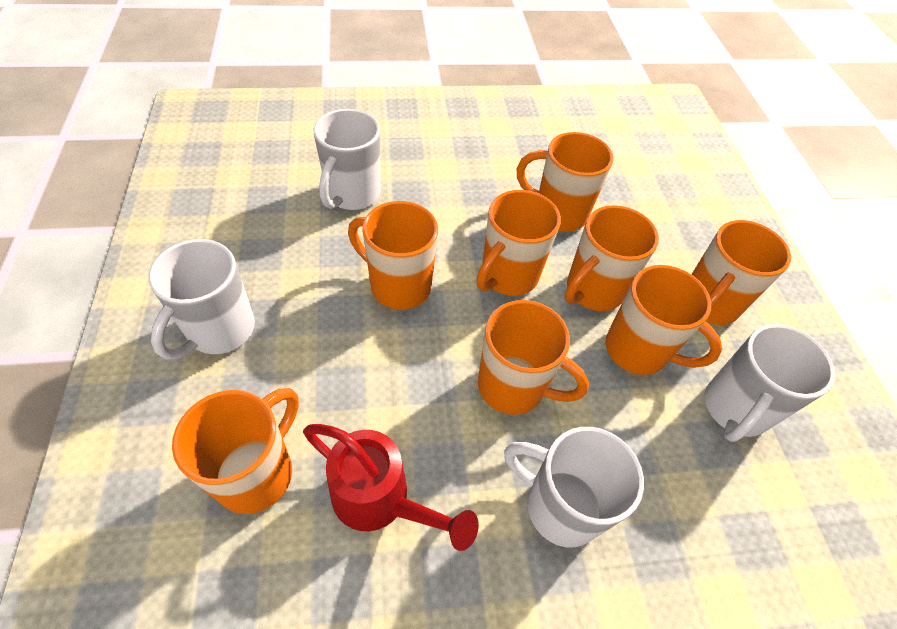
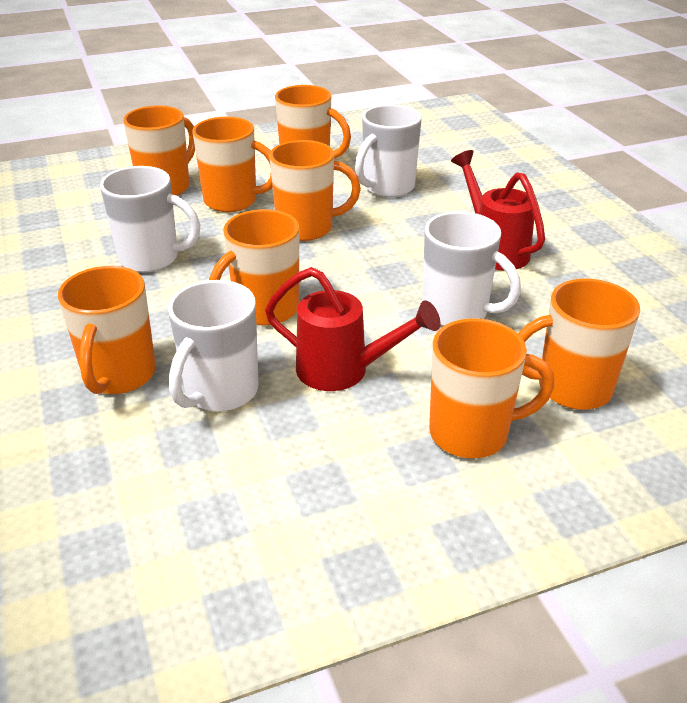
red watering can: 1 -> 2

